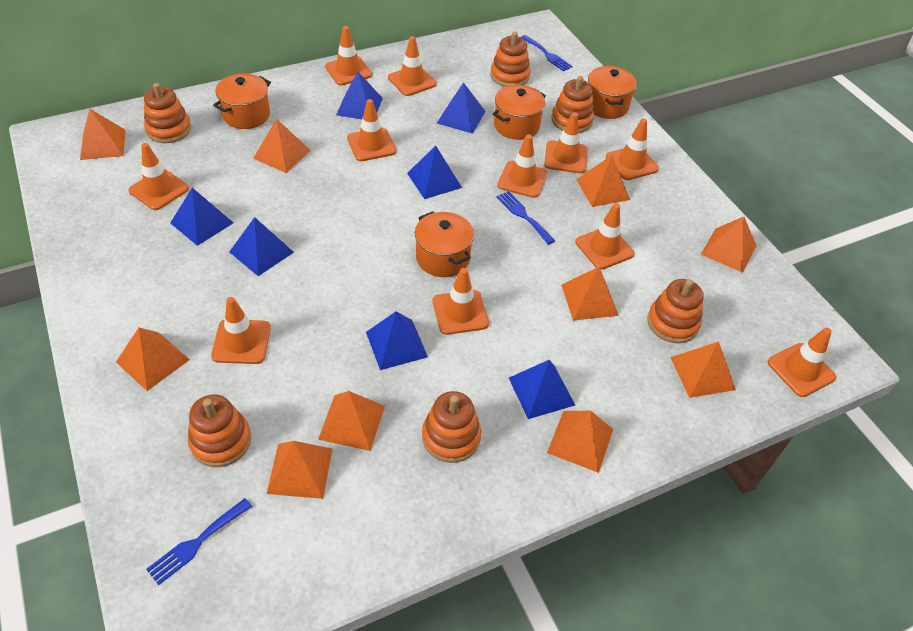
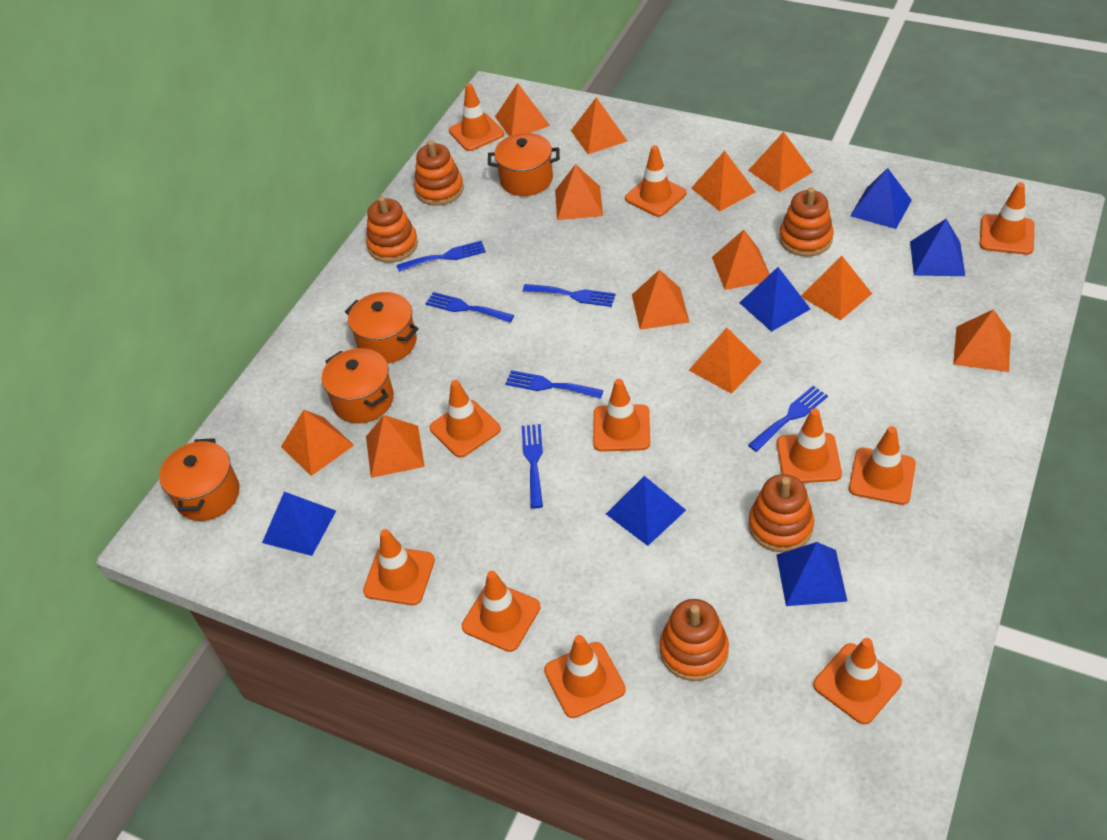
blue fork: 3 -> 6
blue pyramid: 7 -> 6
orange pyramid: 10 -> 12
orange stacking toy: 6 -> 5

